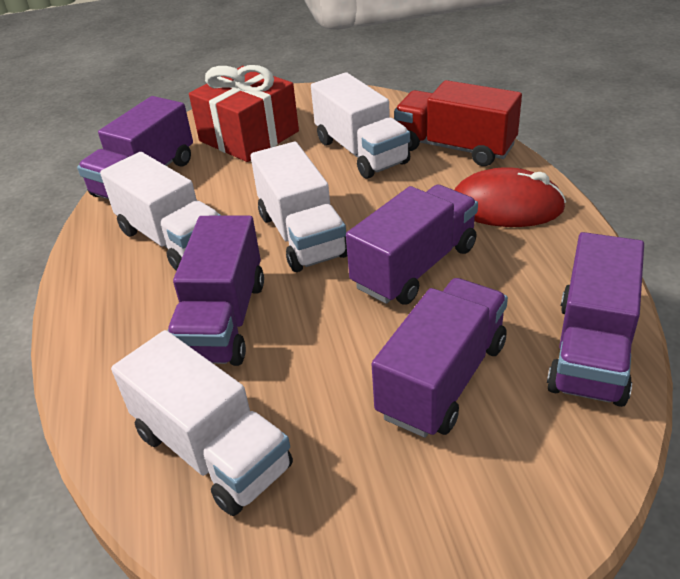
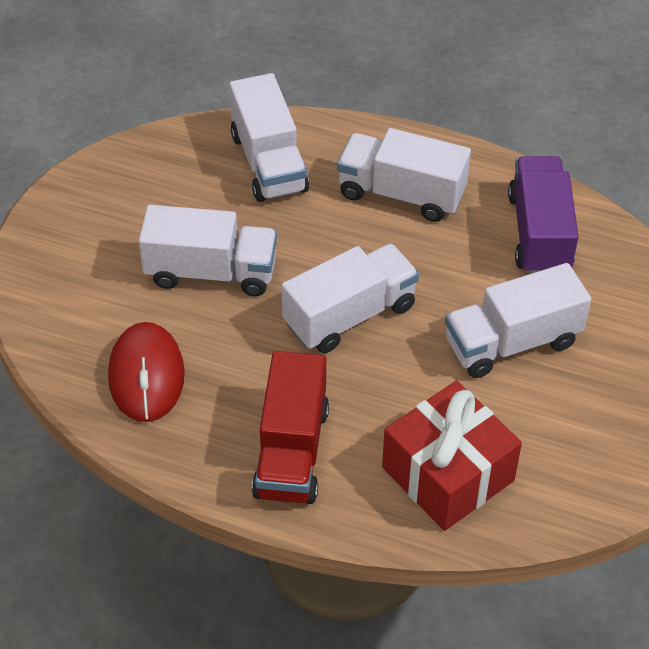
purple truck: 5 -> 1
white truck: 4 -> 5

